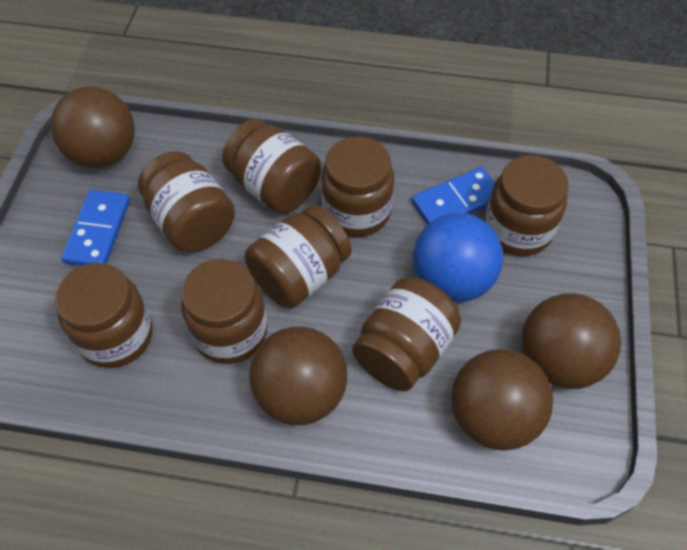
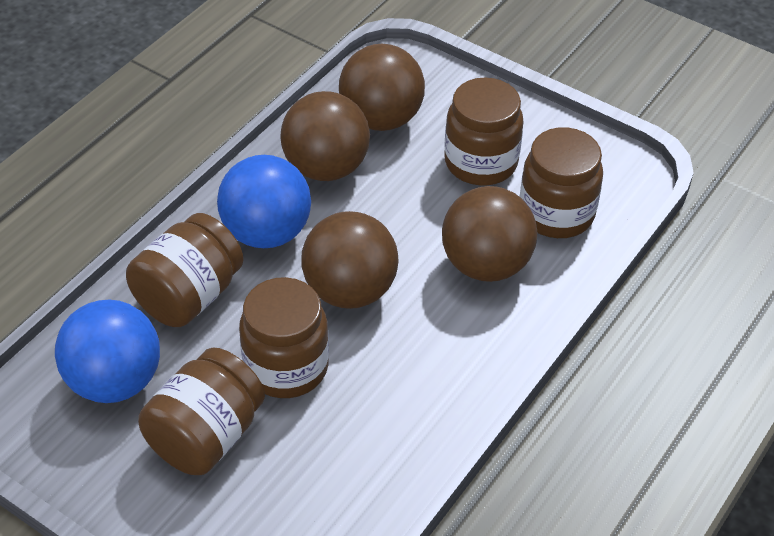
blue ball: 1 -> 2
blue domino: 2 -> 0
brown jar: 8 -> 5

